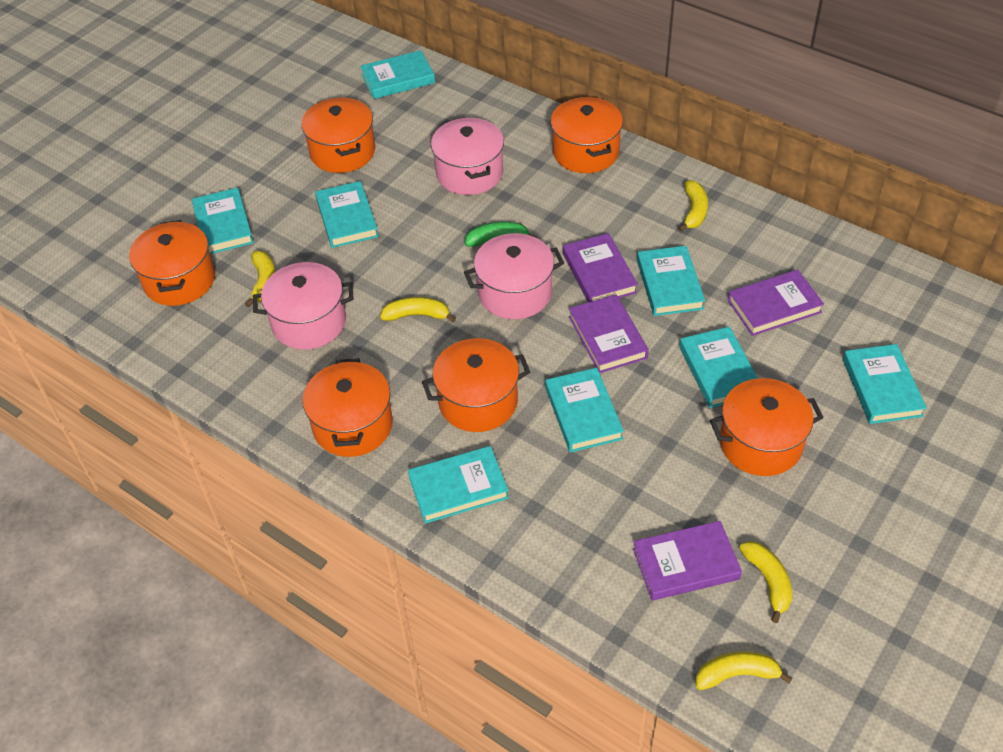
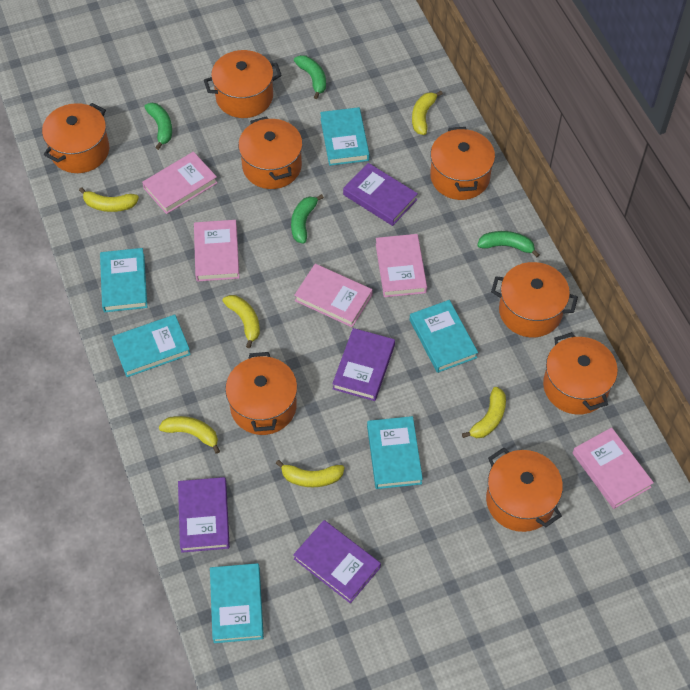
green banana: 1 -> 4
orange pot: 6 -> 8
pink book: 0 -> 5
pink pot: 3 -> 0
turquoise book: 8 -> 6
yellow banana: 5 -> 6

